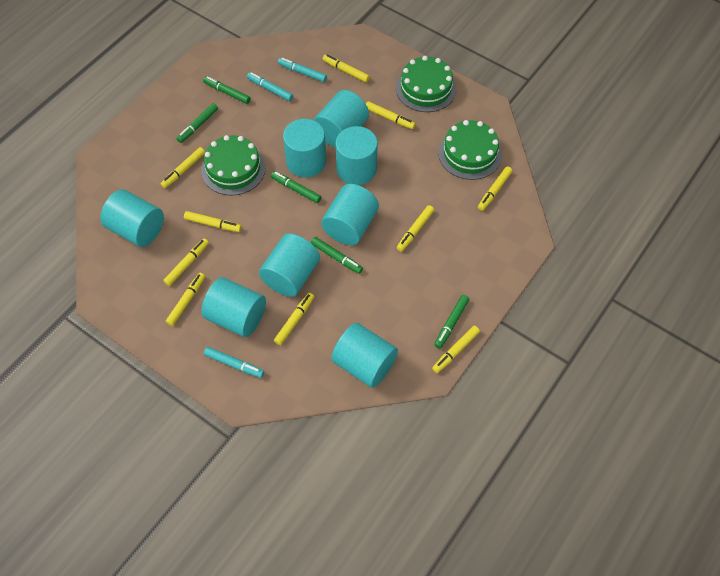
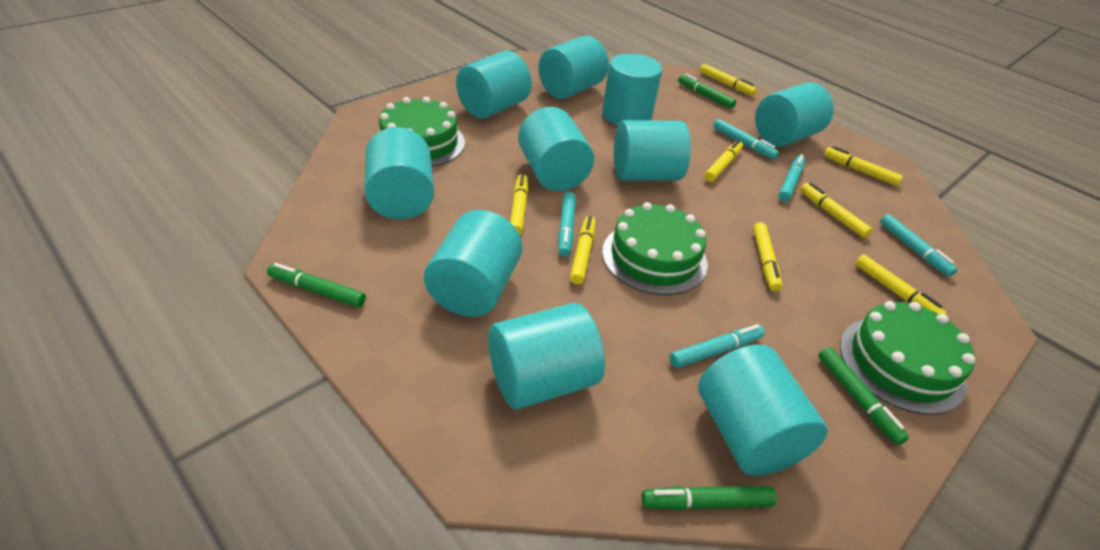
green marker: 5 -> 4
turquoise cylinder: 8 -> 10
turquoise marker: 3 -> 5
yellow marker: 10 -> 8

